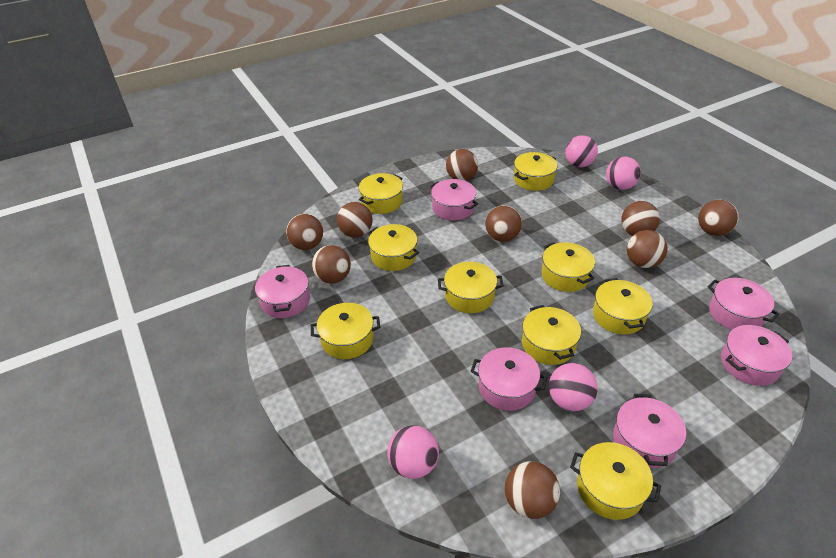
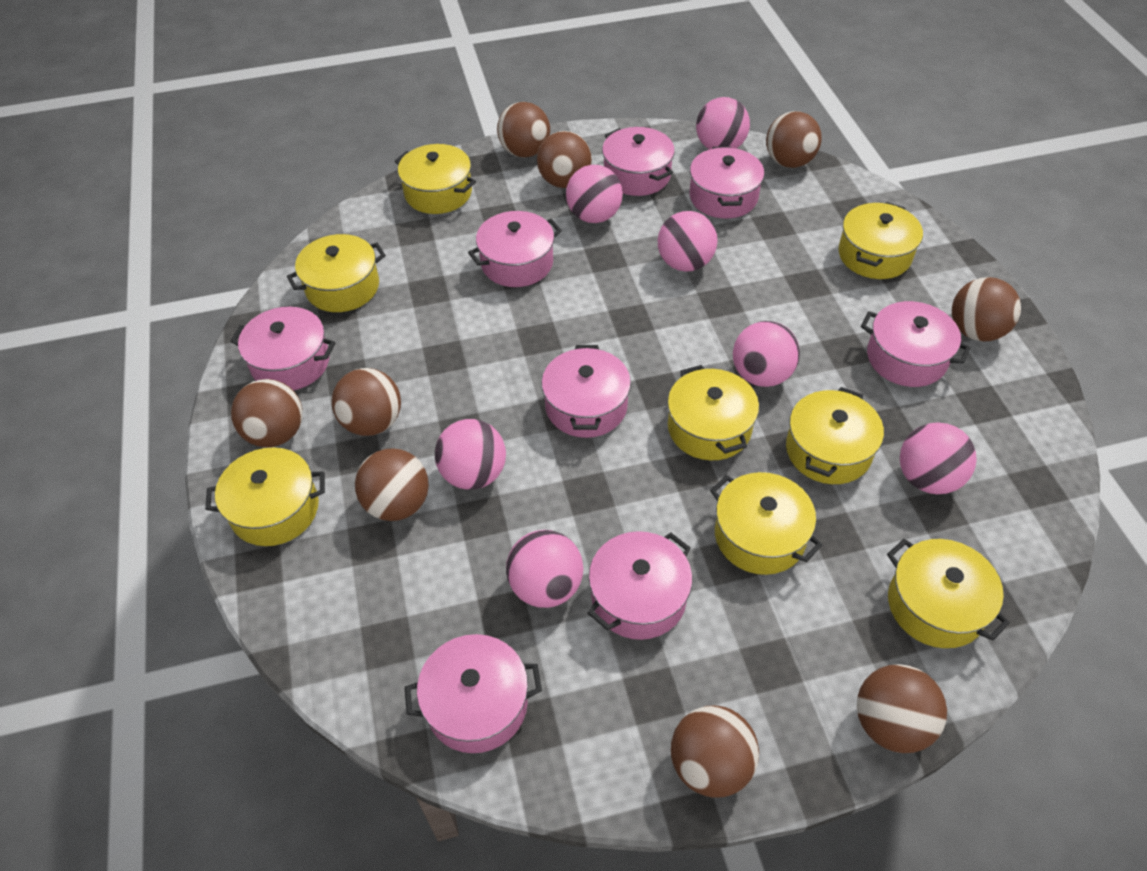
pink ball: 4 -> 7
pink pot: 6 -> 8
yellow pot: 9 -> 8

